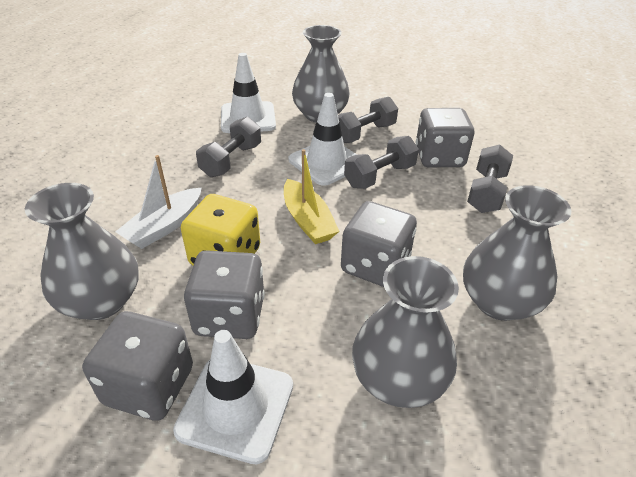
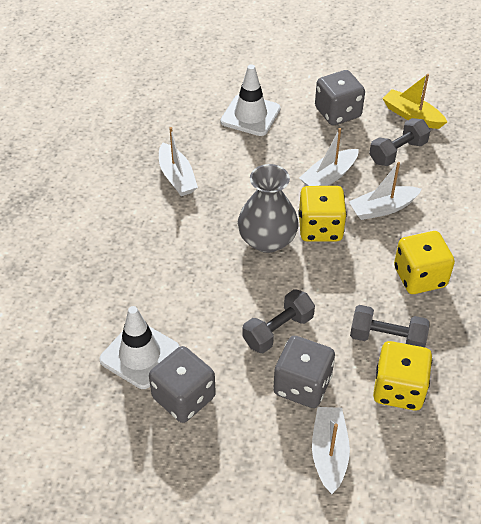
grey dice: 4 -> 3
grey dumbbell: 4 -> 3
grey vase: 4 -> 1
white boat: 1 -> 4
white traffic cone: 3 -> 2
yellow dice: 1 -> 3

